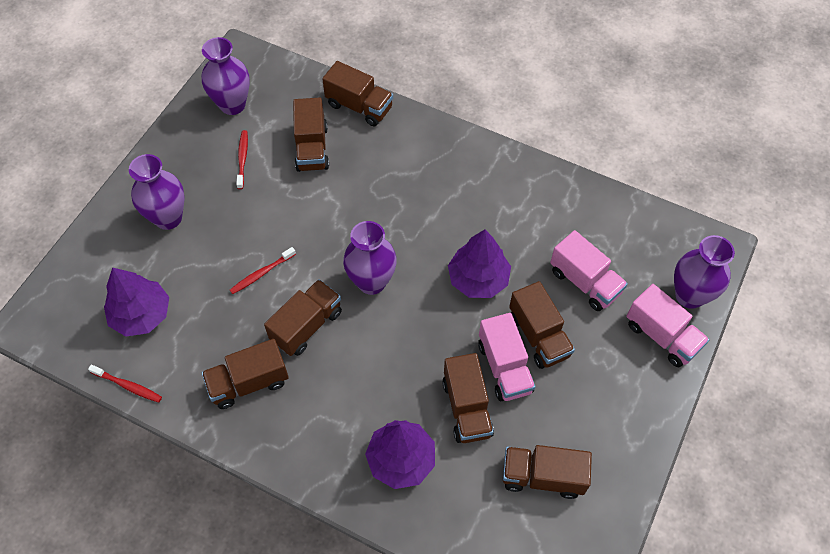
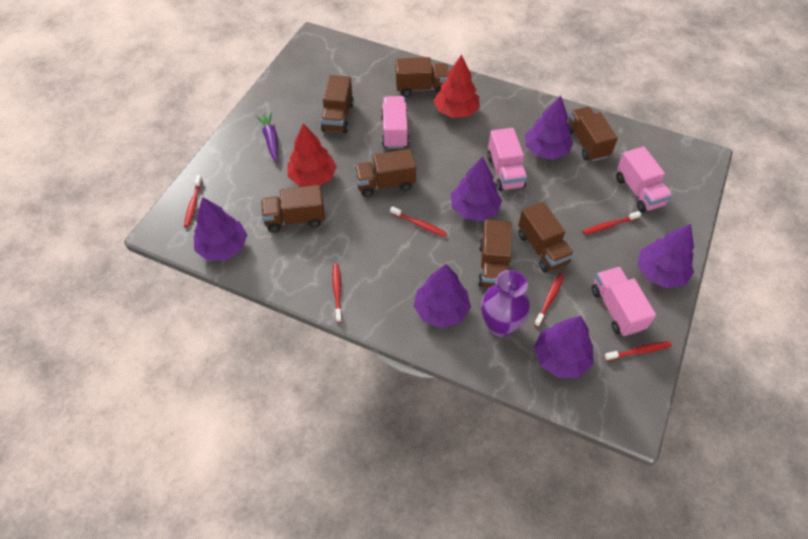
pink truck: 3 -> 4
purple carrot: 0 -> 1
purple tree: 3 -> 6
purple vase: 4 -> 1
red toothbrush: 3 -> 6
red tree: 0 -> 2

